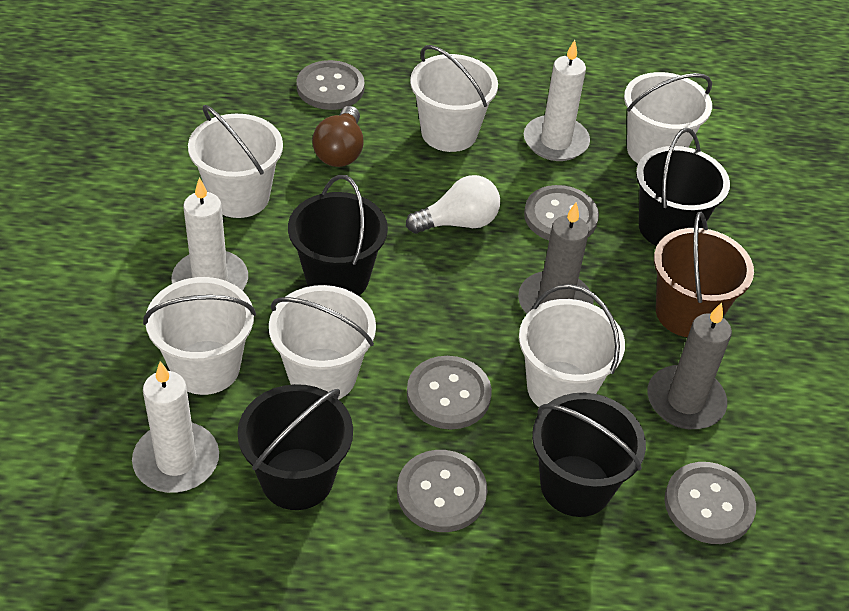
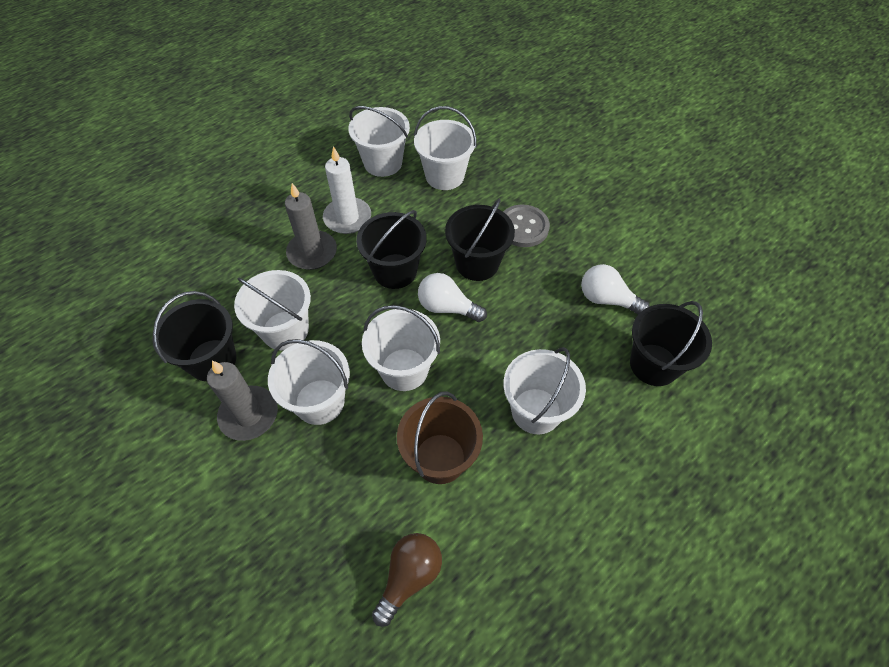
grey button: 5 -> 1
white candle: 3 -> 1
white light bulb: 1 -> 2

